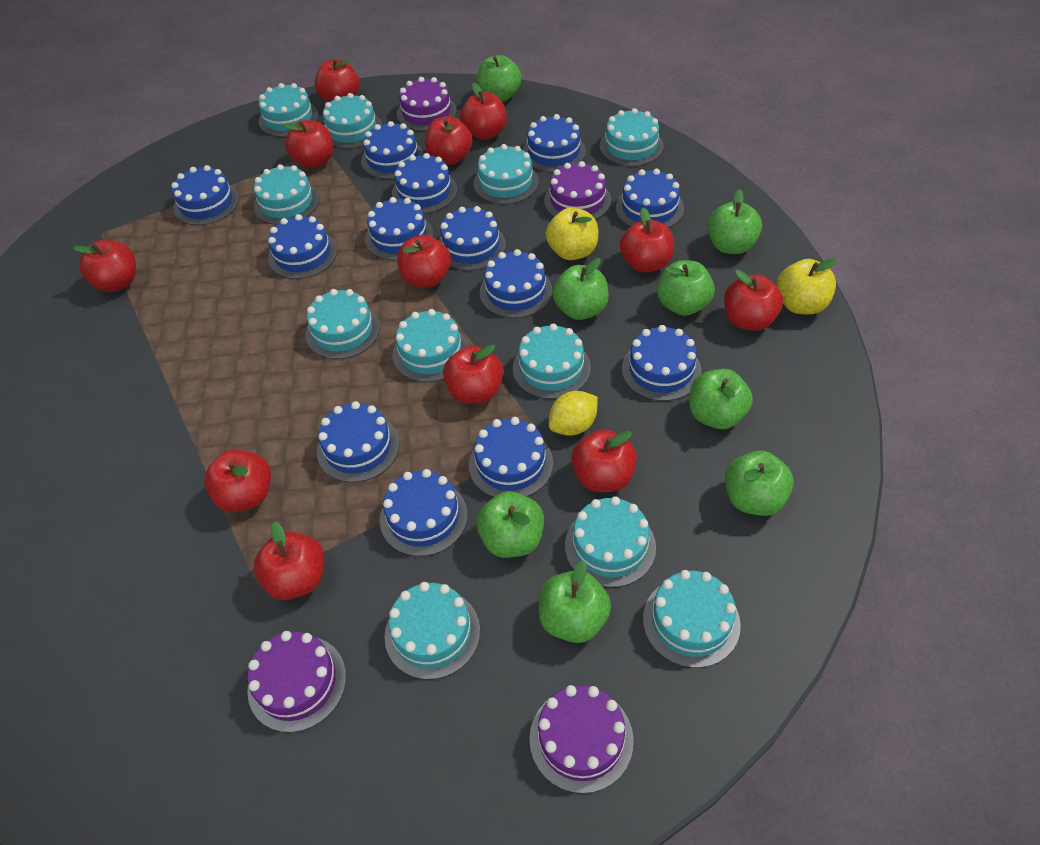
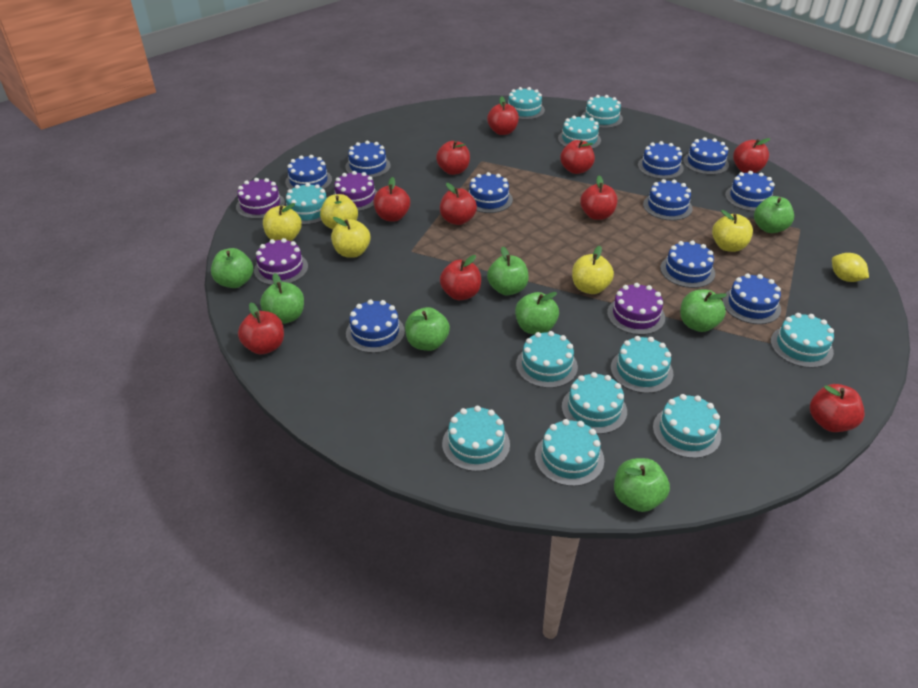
blue cake: 13 -> 10
red apple: 12 -> 10
yellow apple: 2 -> 5

